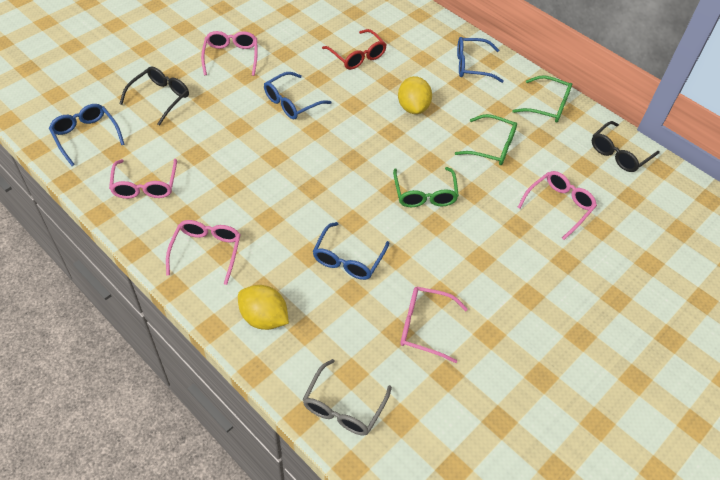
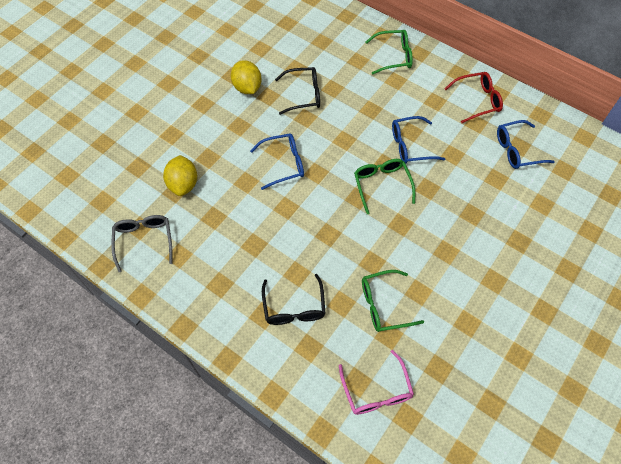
blue glasses: 4 -> 3
pink glasses: 5 -> 1

